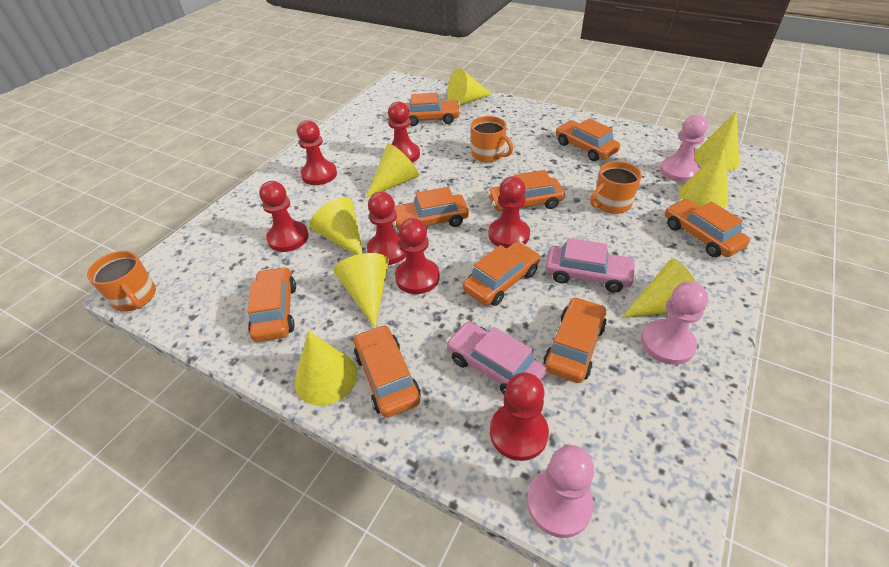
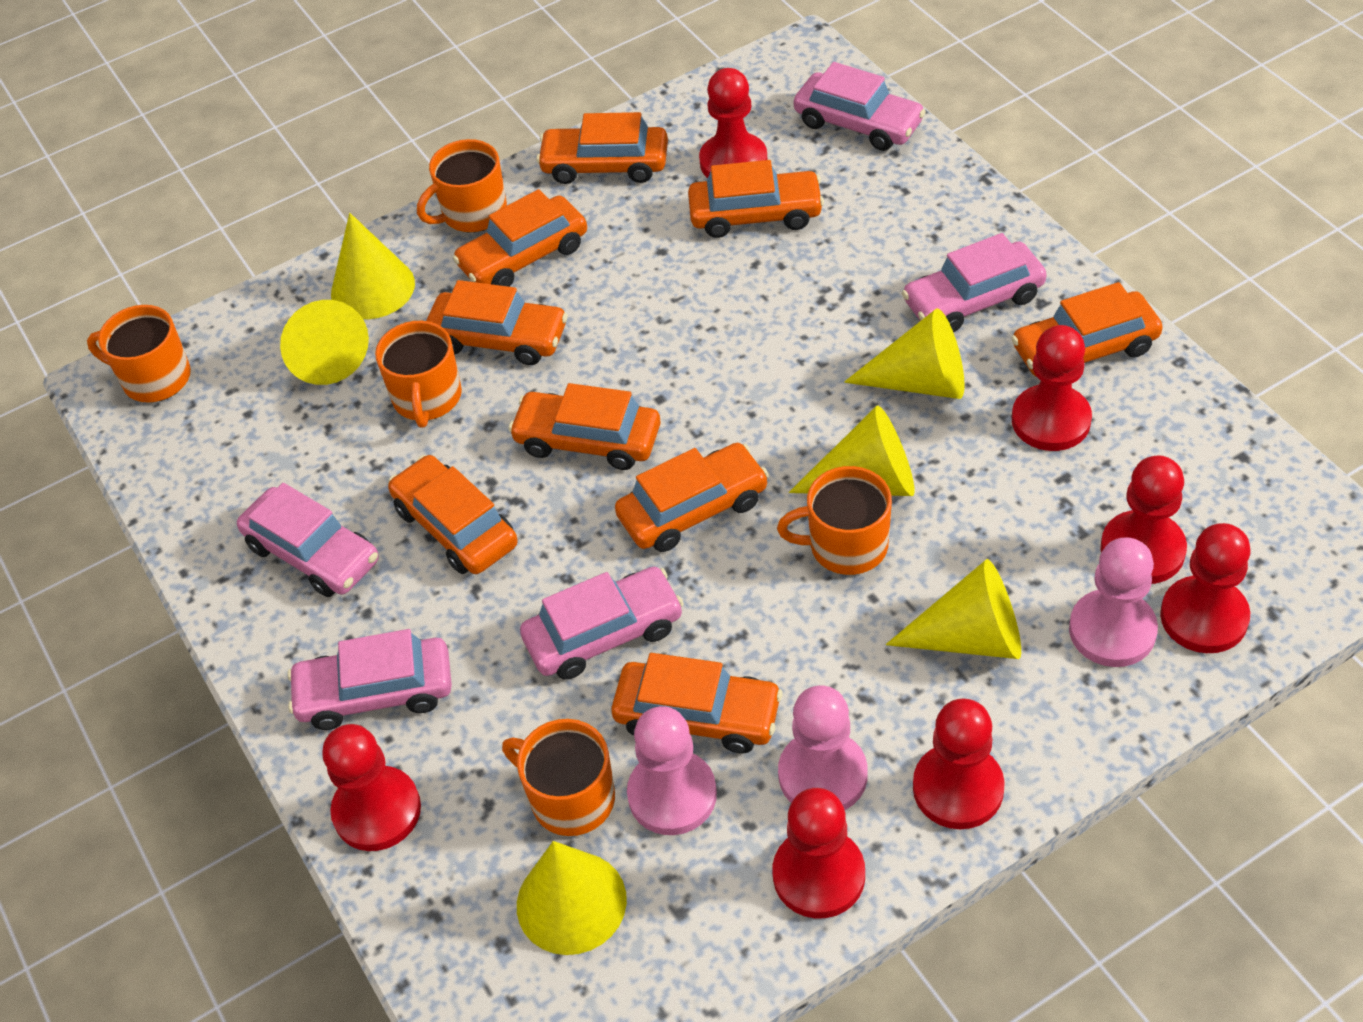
orange mug: 3 -> 5
pink car: 2 -> 5
yellow cone: 8 -> 6

